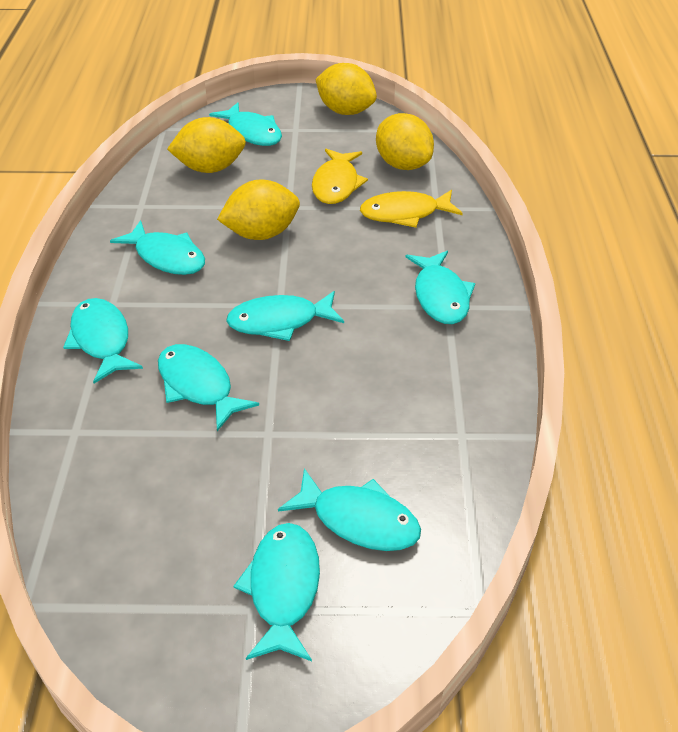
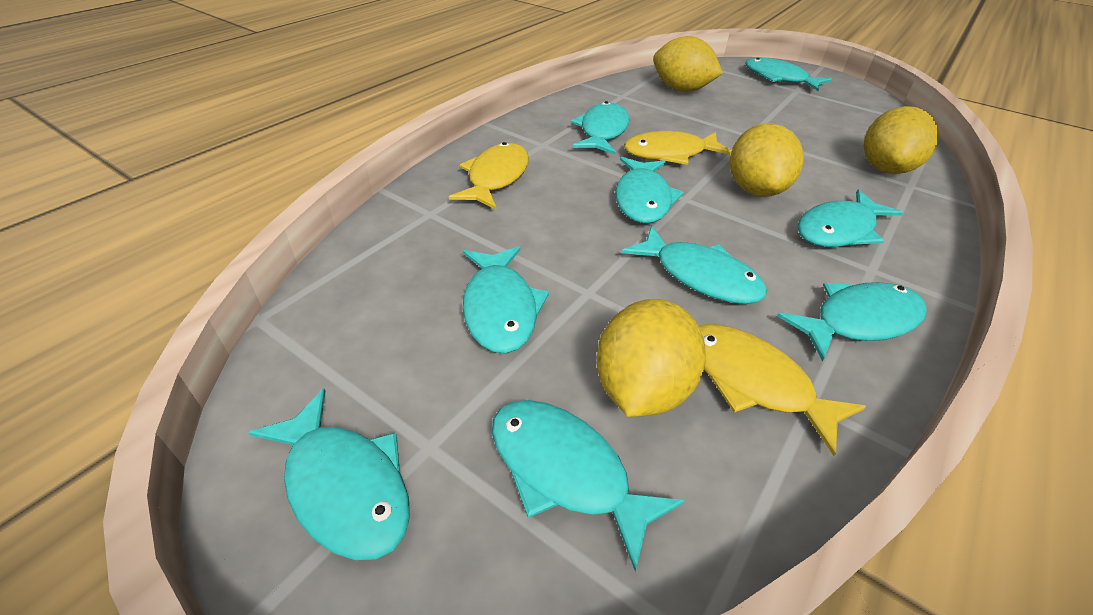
turquoise fish: 8 -> 9
yellow fish: 2 -> 3

